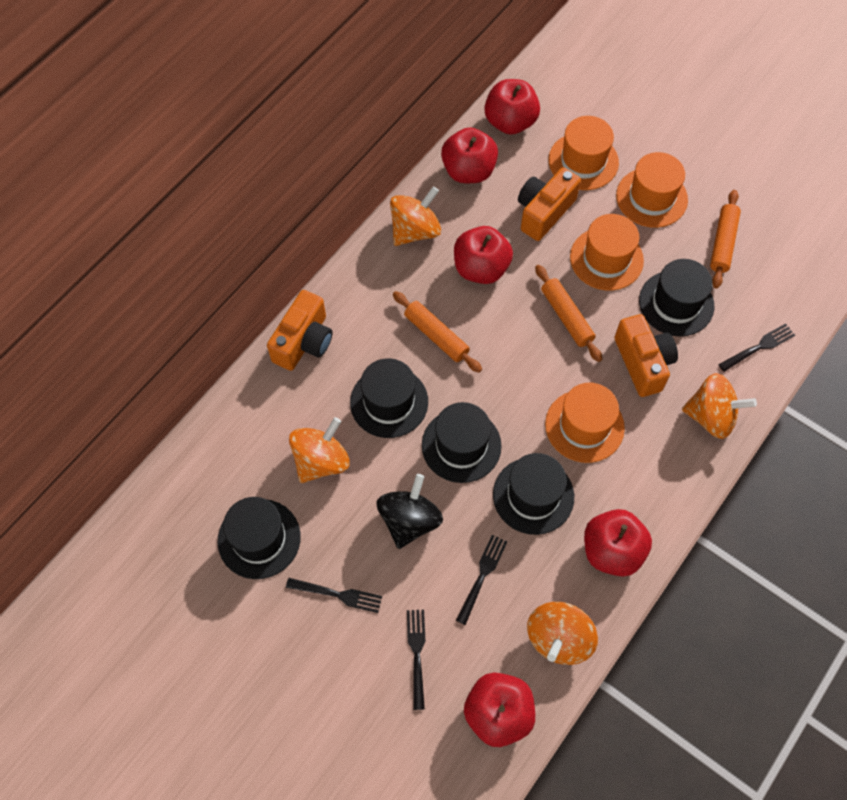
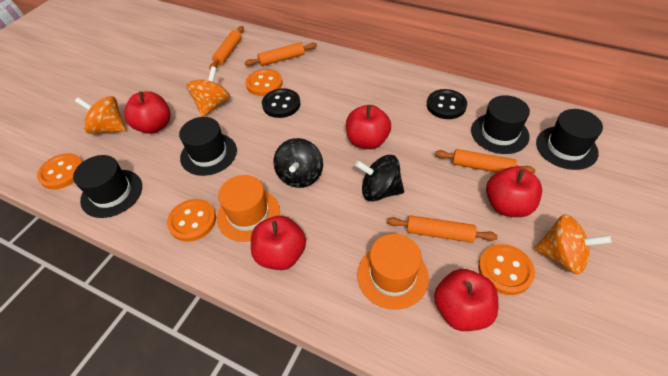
black button: 0 -> 2
black fork: 4 -> 0
black hat: 5 -> 4
black spinning top: 1 -> 2
orange button: 0 -> 4
orange camera: 3 -> 0
orange hat: 4 -> 2
orange rolling pin: 3 -> 4
orange spinning top: 4 -> 3

